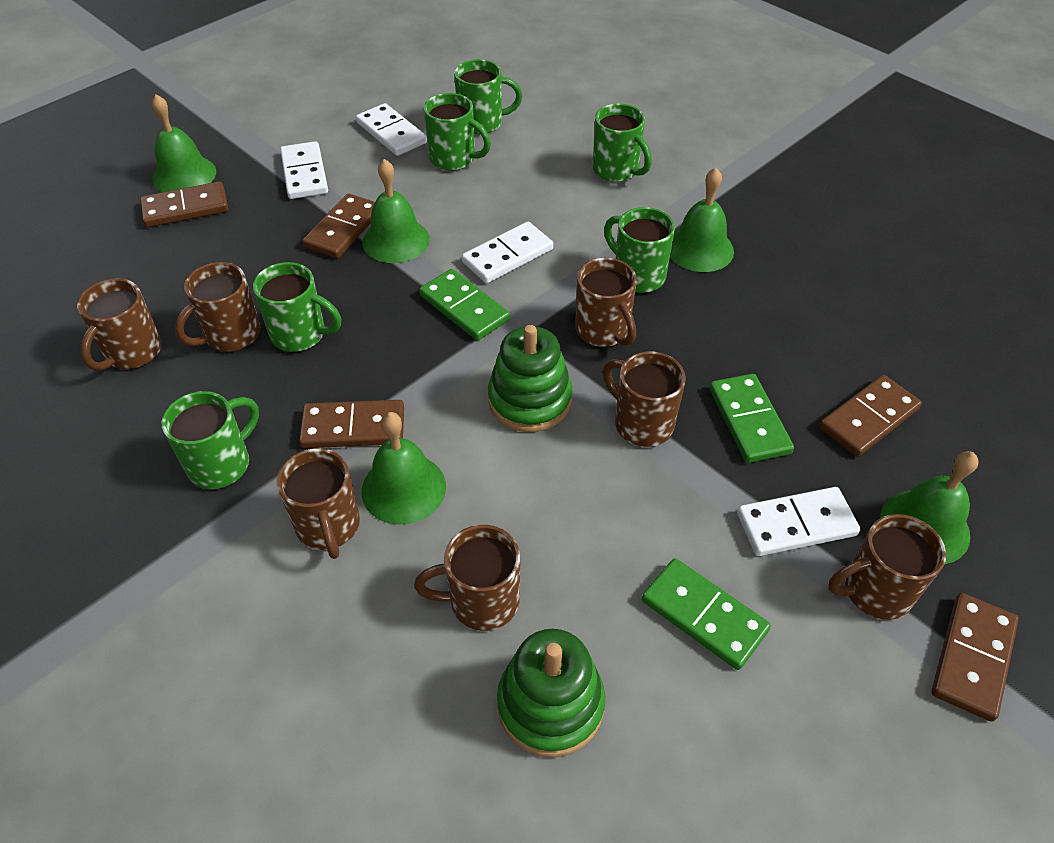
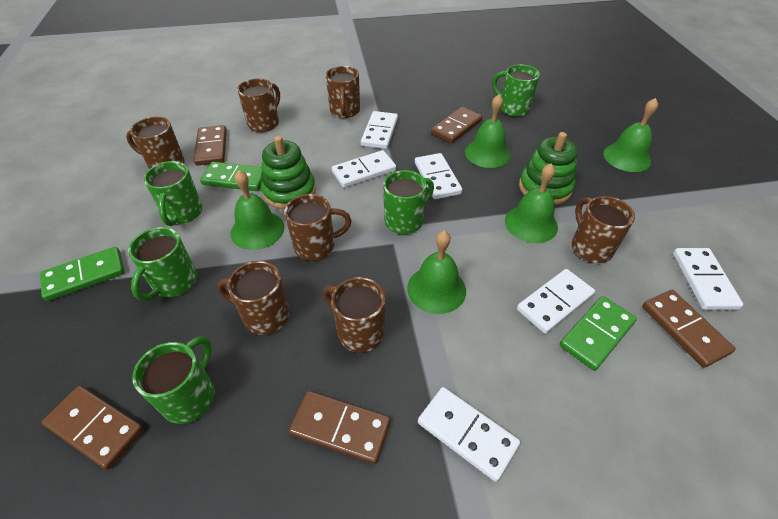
green mug: 6 -> 5
white domino: 4 -> 6

